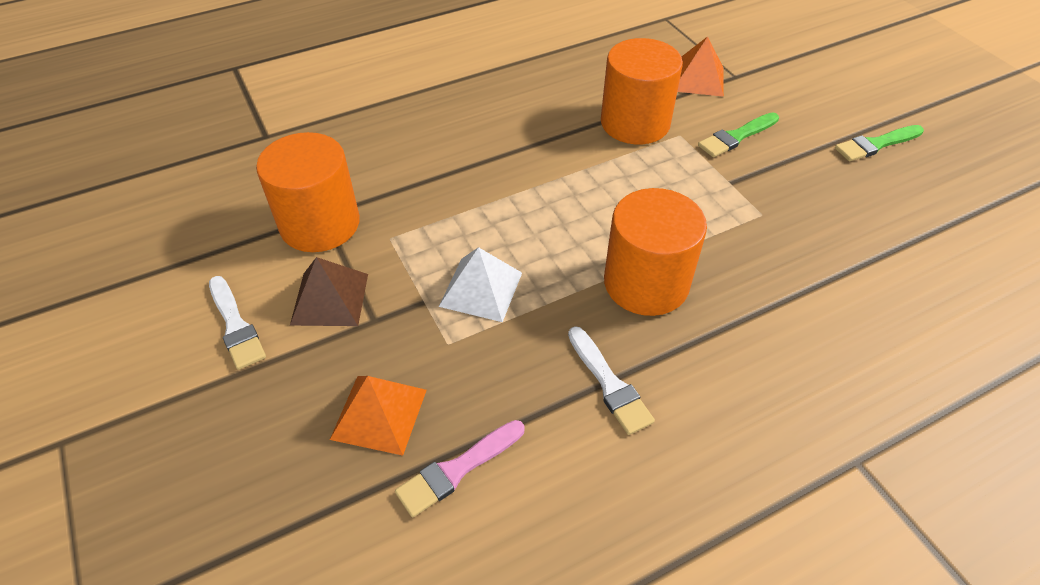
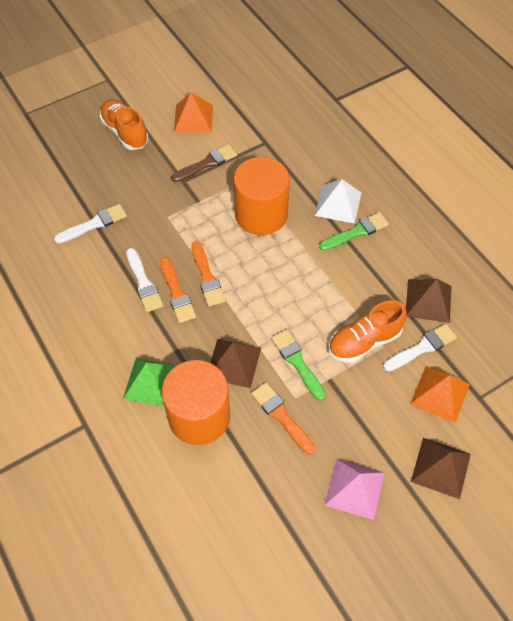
brown brush: 0 -> 1
brown pyramid: 1 -> 3
green pyramid: 0 -> 1
orange brush: 0 -> 3
orange cylinder: 3 -> 2
orange shoe: 0 -> 2
pink brush: 1 -> 0
pink pyramid: 0 -> 1
white brush: 2 -> 3

